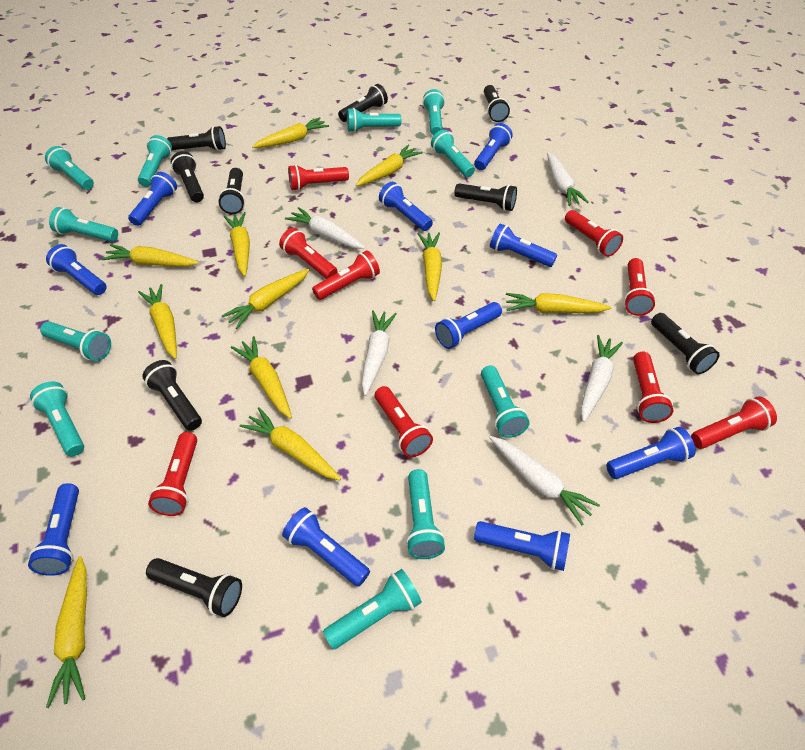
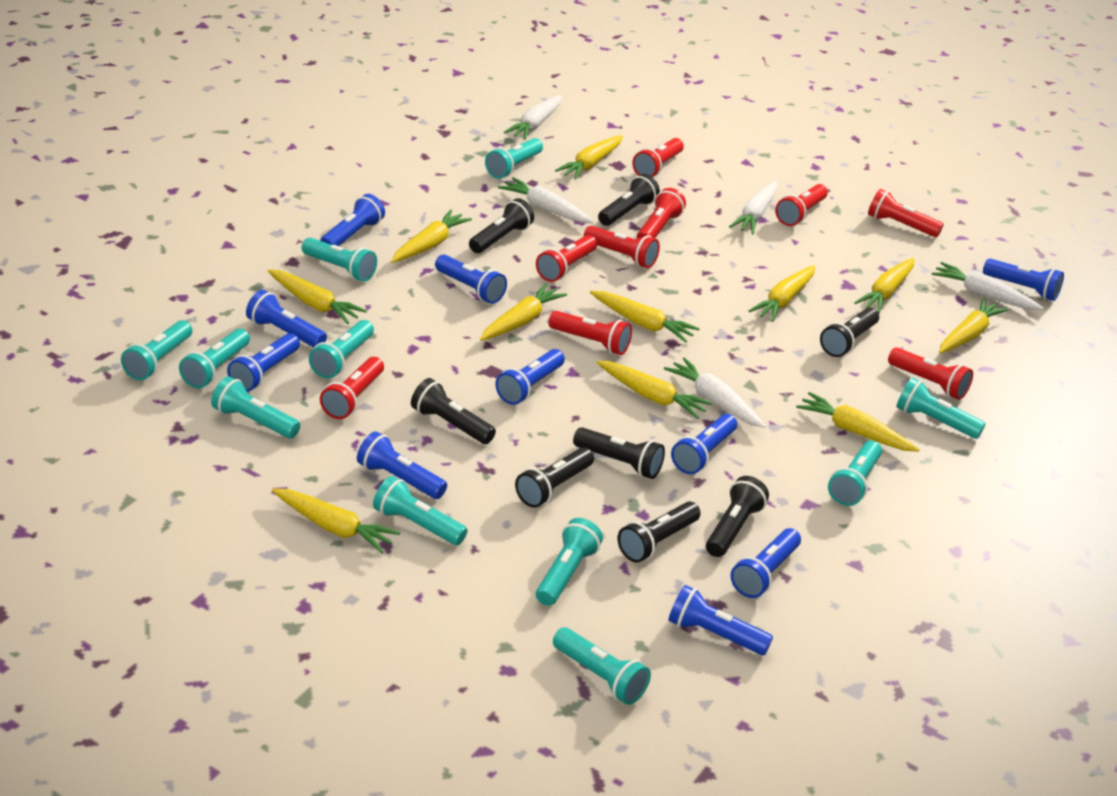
black flashlight: 9 -> 8

